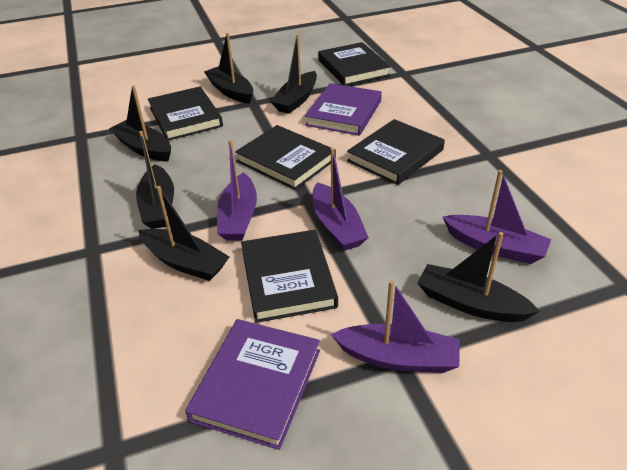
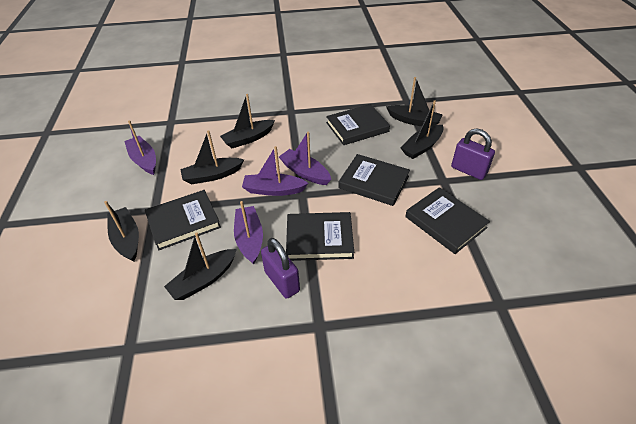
purple book: 2 -> 0
purple padlock: 0 -> 2

